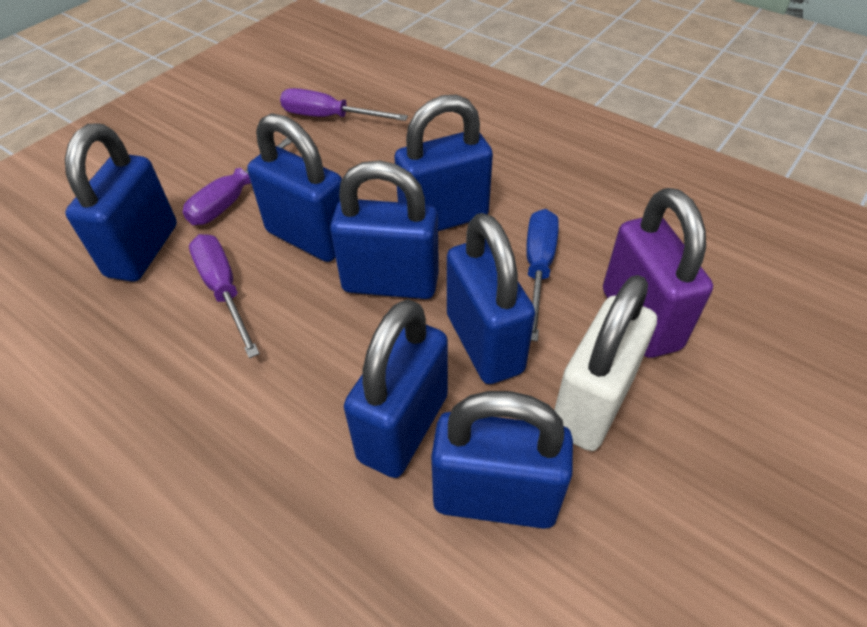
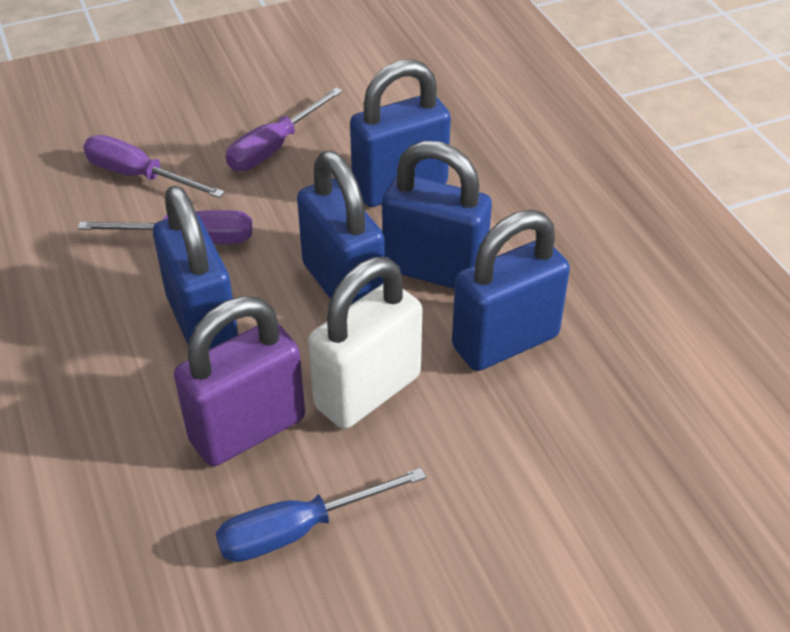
blue padlock: 7 -> 5

